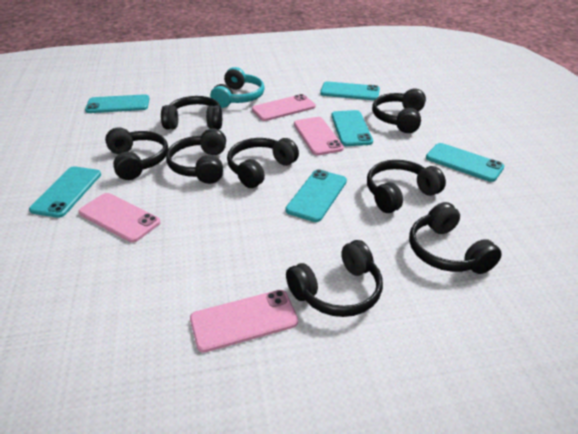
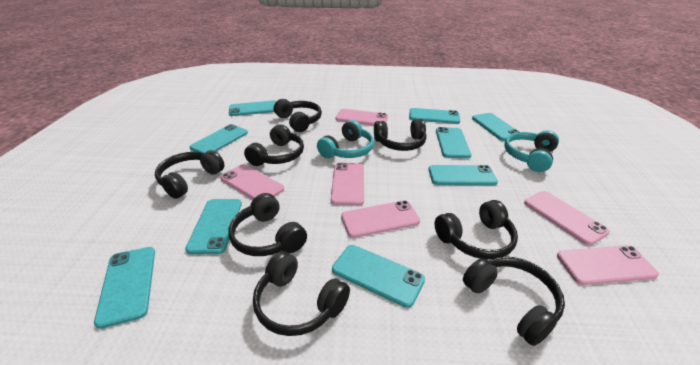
pink phone: 4 -> 6
turquoise headphones: 1 -> 2
turquoise phone: 6 -> 9

